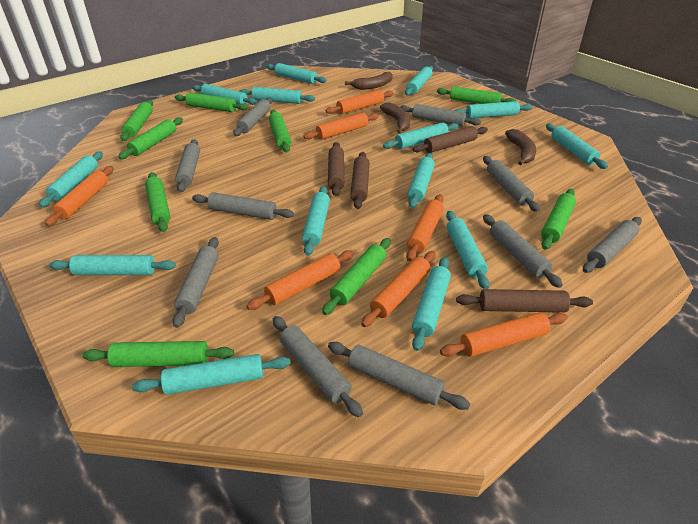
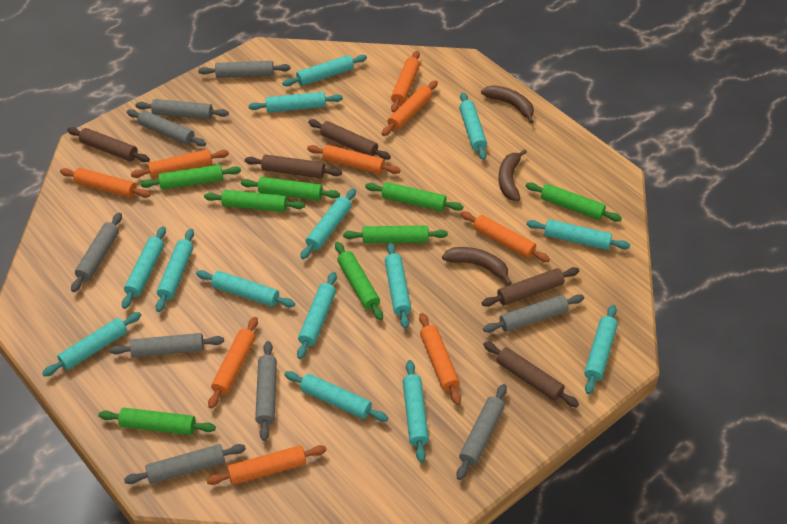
brown rolling pin: 4 -> 5
green rolling pin: 9 -> 8
grey rolling pin: 10 -> 9
orange rolling pin: 7 -> 9

